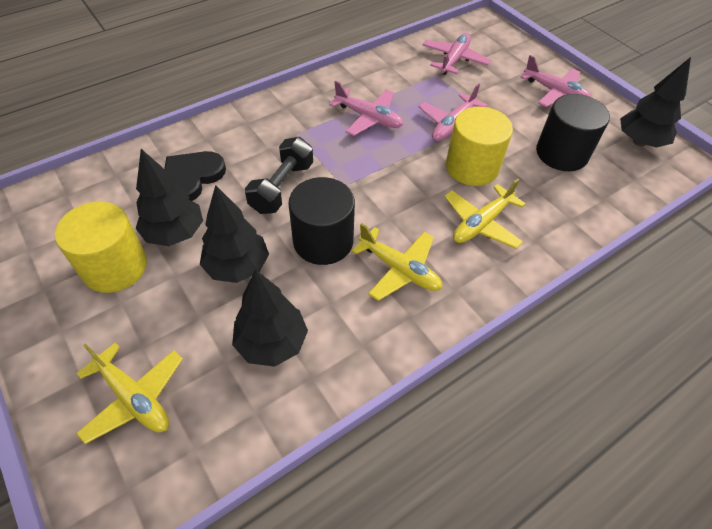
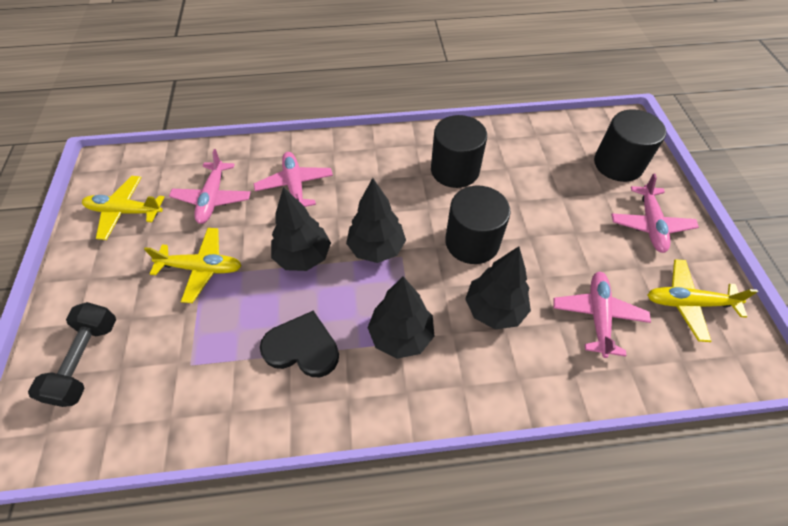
black cylinder: 2 -> 3
yellow cylinder: 2 -> 0

